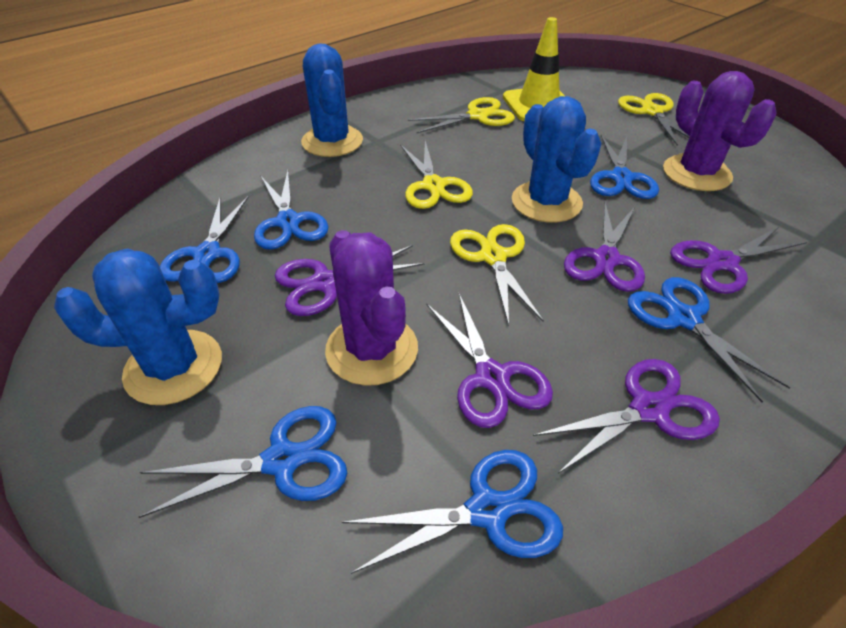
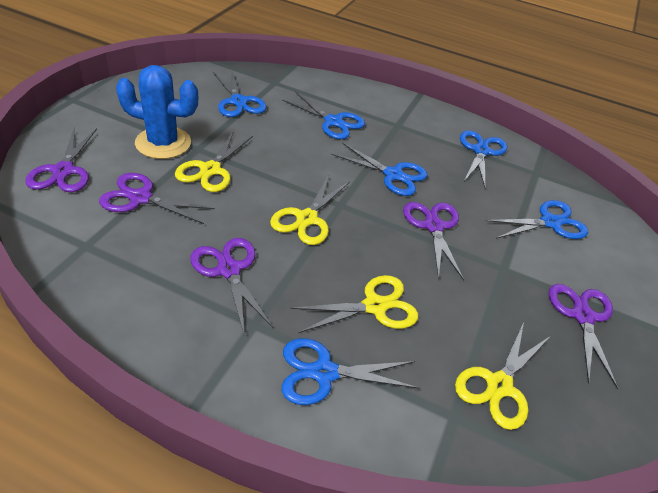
blue cactus: 3 -> 1
purple cactus: 2 -> 0
yellow traffic cone: 1 -> 0

